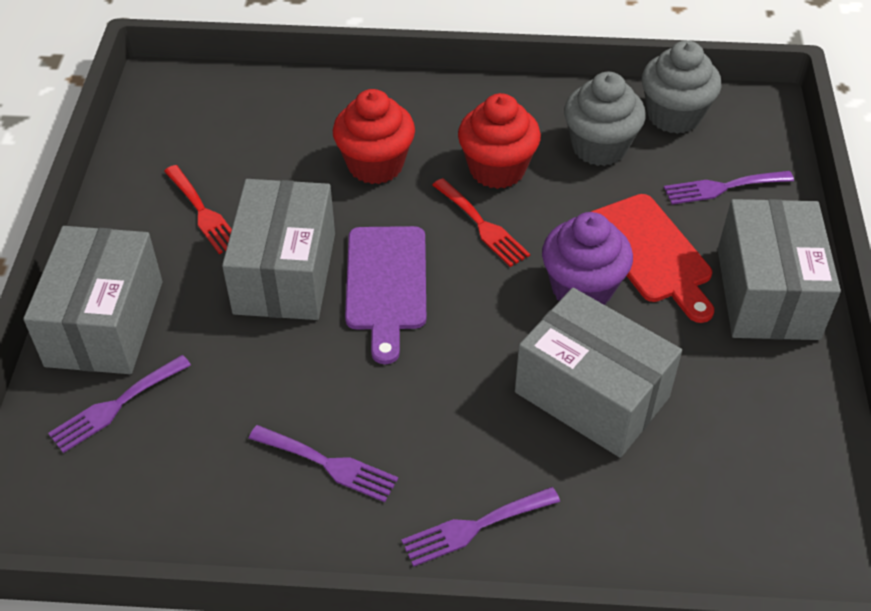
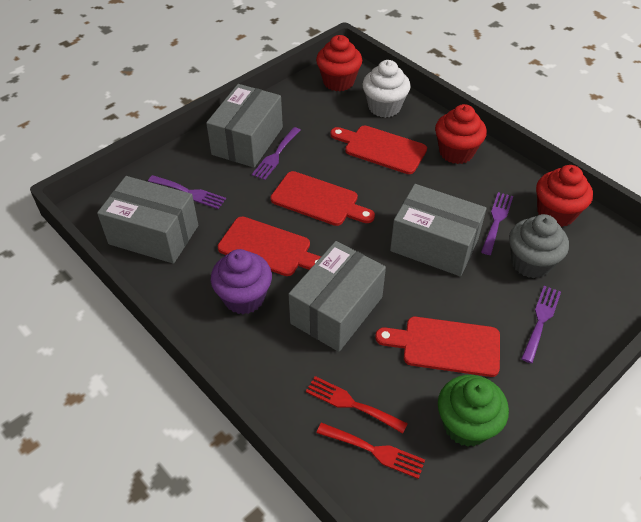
green cupcake: 0 -> 1
grey cupcake: 2 -> 1
purple cutting board: 1 -> 0
red cupcake: 2 -> 3
red cutting board: 1 -> 4
white cupcake: 0 -> 1

